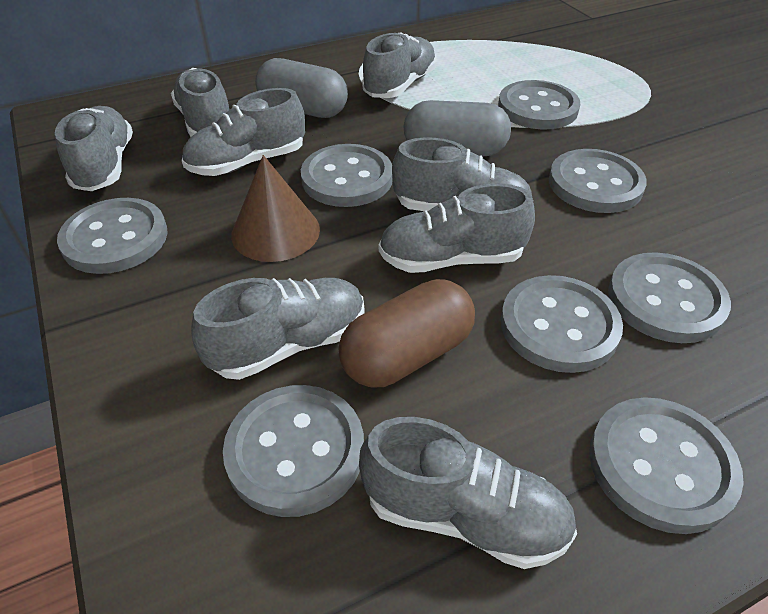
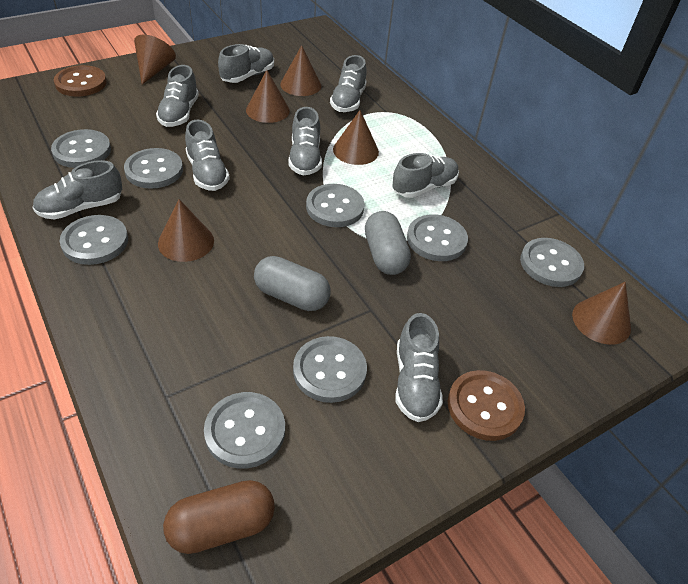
brown button: 0 -> 2
brown cone: 1 -> 6

